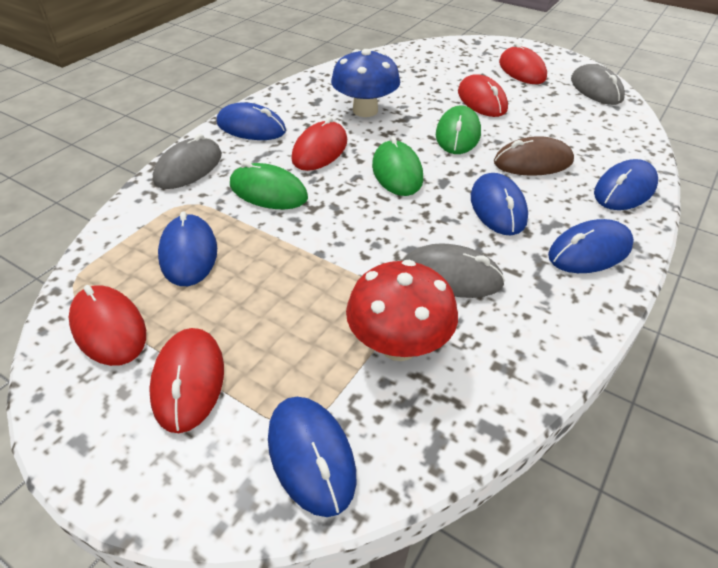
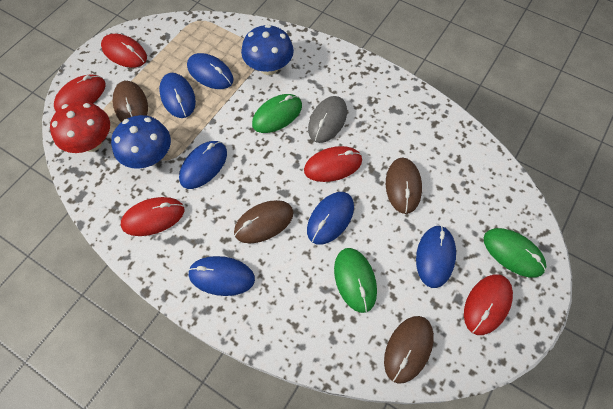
blue mushroom: 1 -> 2
brown mouse: 1 -> 4
grey mouse: 3 -> 1

